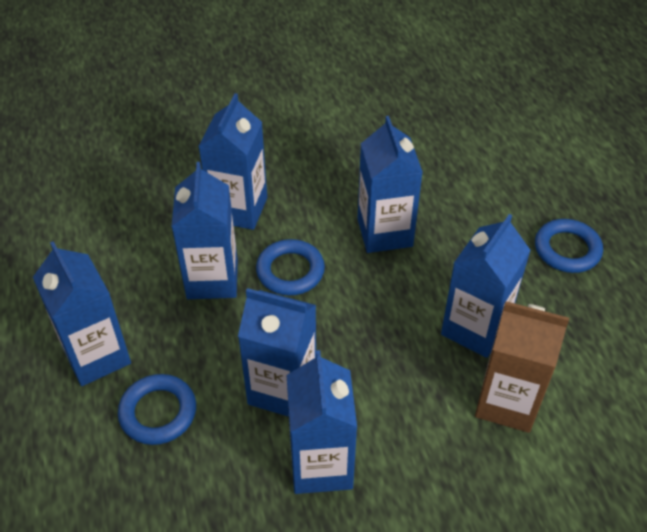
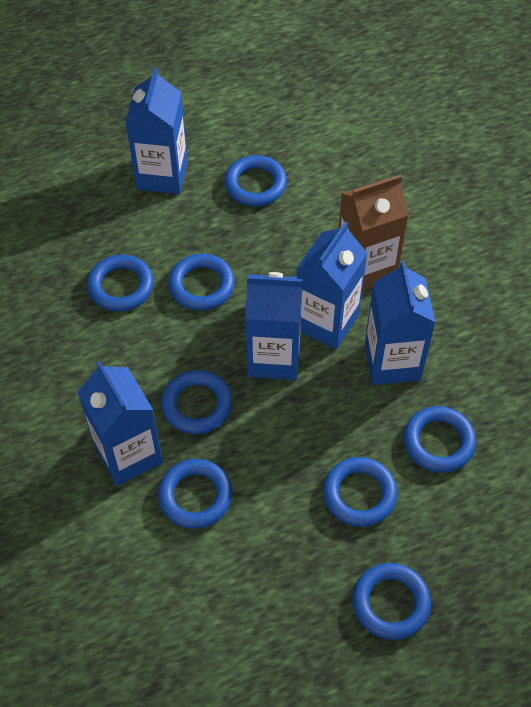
blue carton: 7 -> 5
blue ring: 3 -> 8

